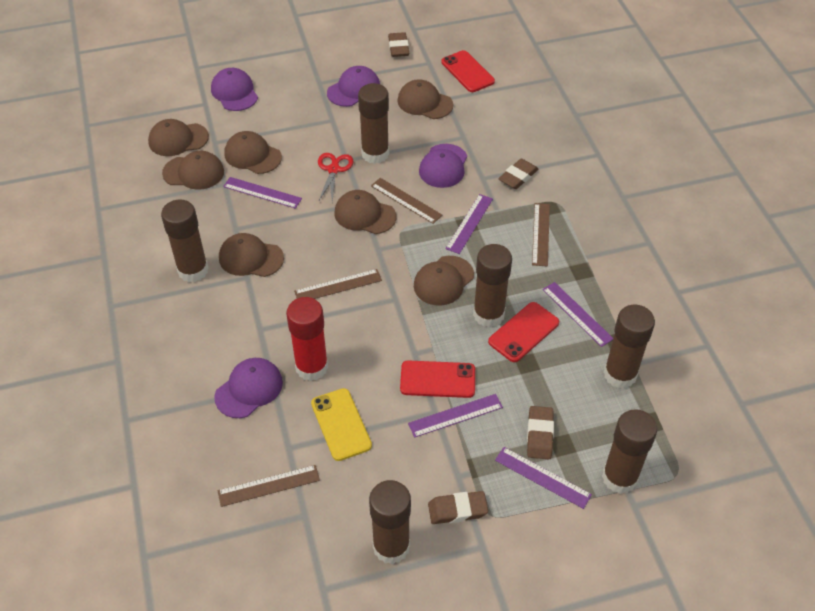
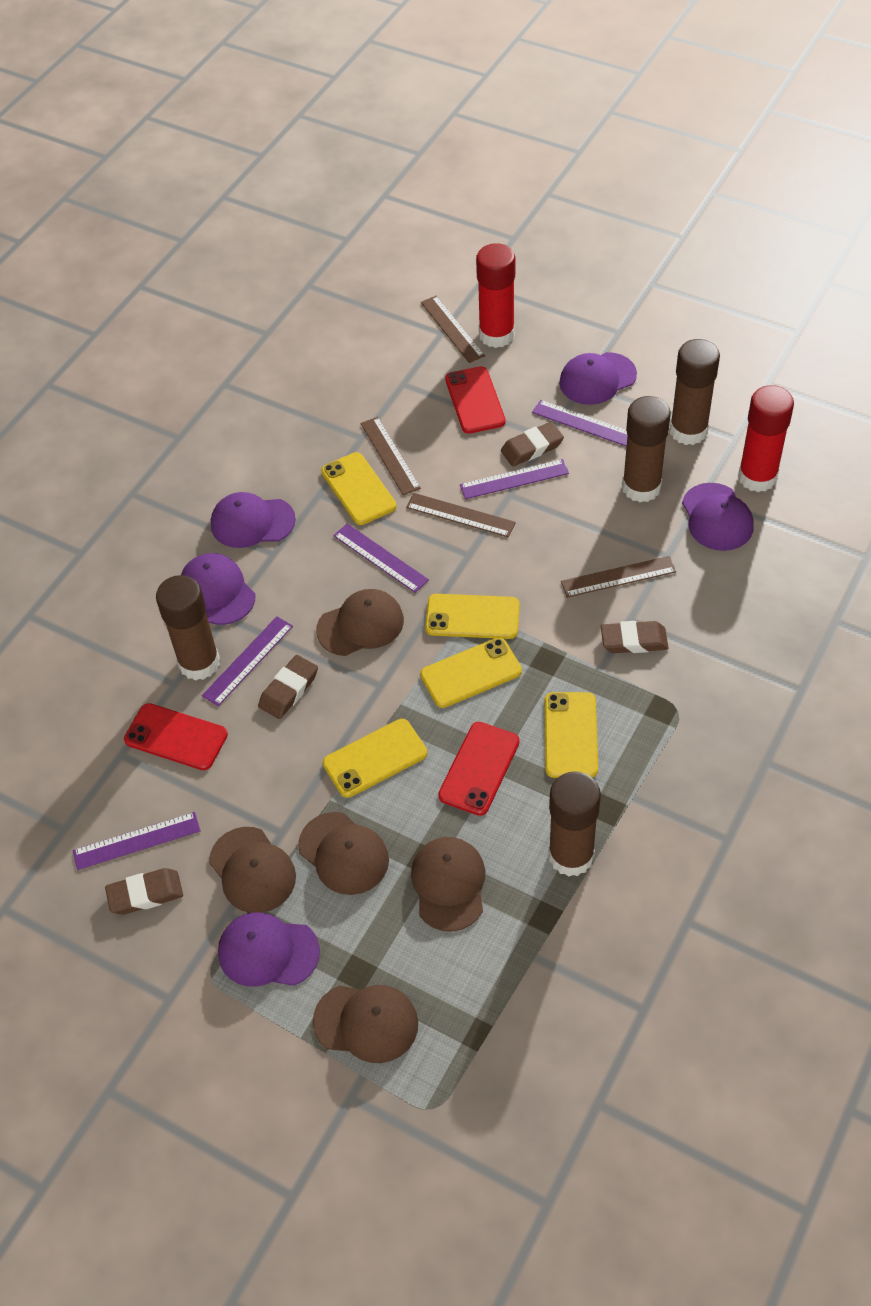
brown cap: 7 -> 5
brown glue stick: 6 -> 4
purple cap: 4 -> 5
red glue stick: 1 -> 2
red scissors: 1 -> 0
yellow phone: 1 -> 5

